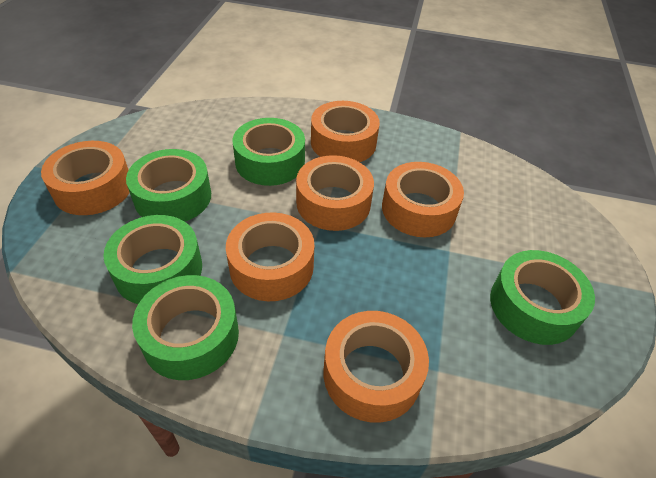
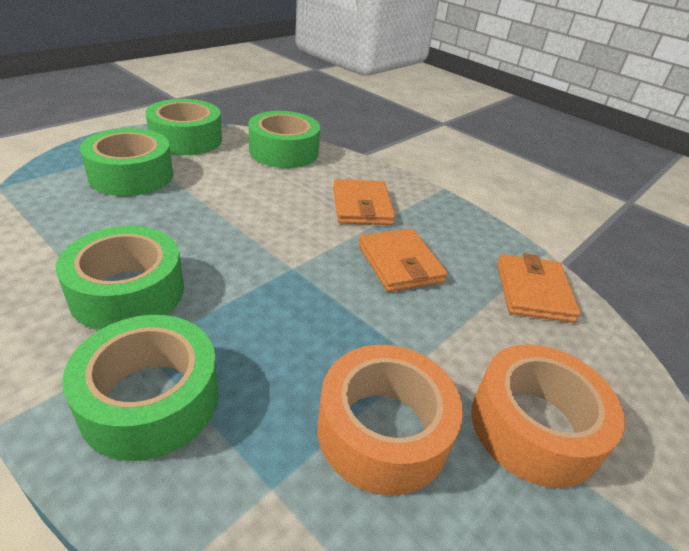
orange tape: 6 -> 2
orange wallet: 0 -> 3

